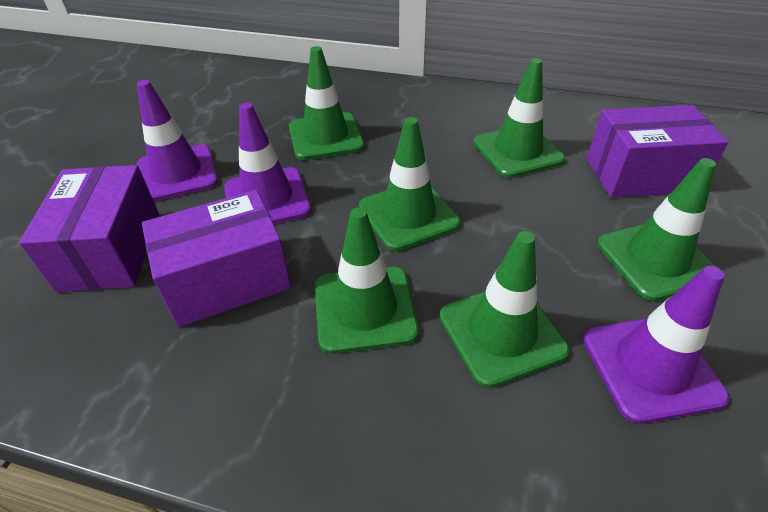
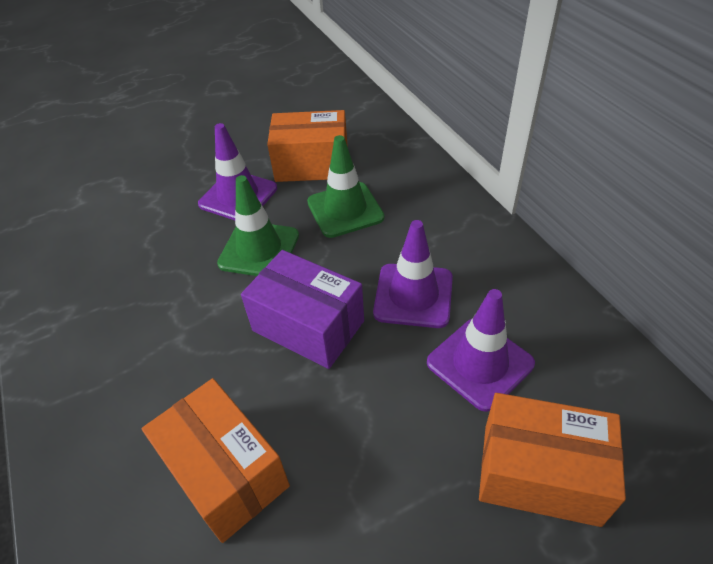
green traffic cone: 6 -> 2
orange box: 0 -> 3
purple box: 3 -> 1

